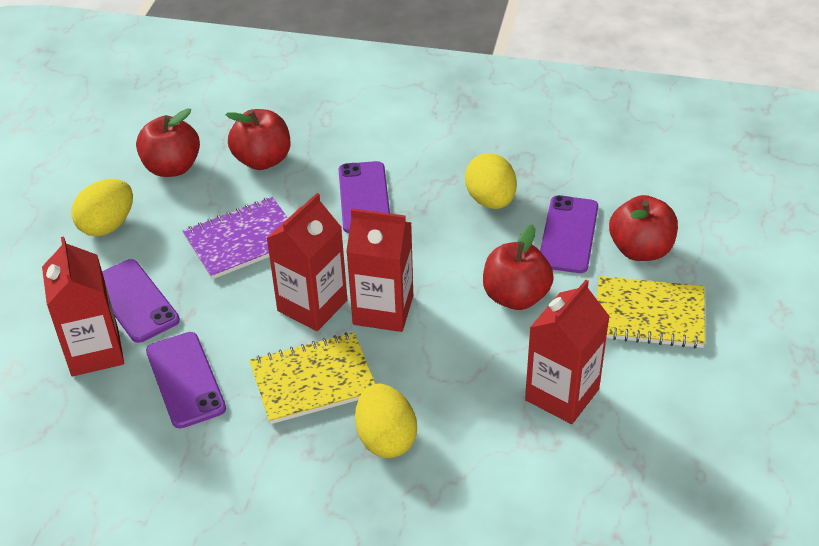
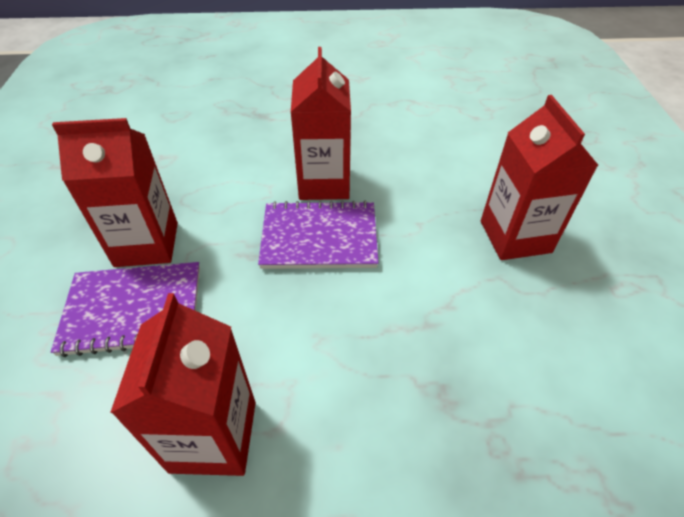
purple notebook: 1 -> 2
purple phone: 4 -> 0
red apple: 4 -> 0
yellow egg: 3 -> 0
yellow notebook: 2 -> 0

